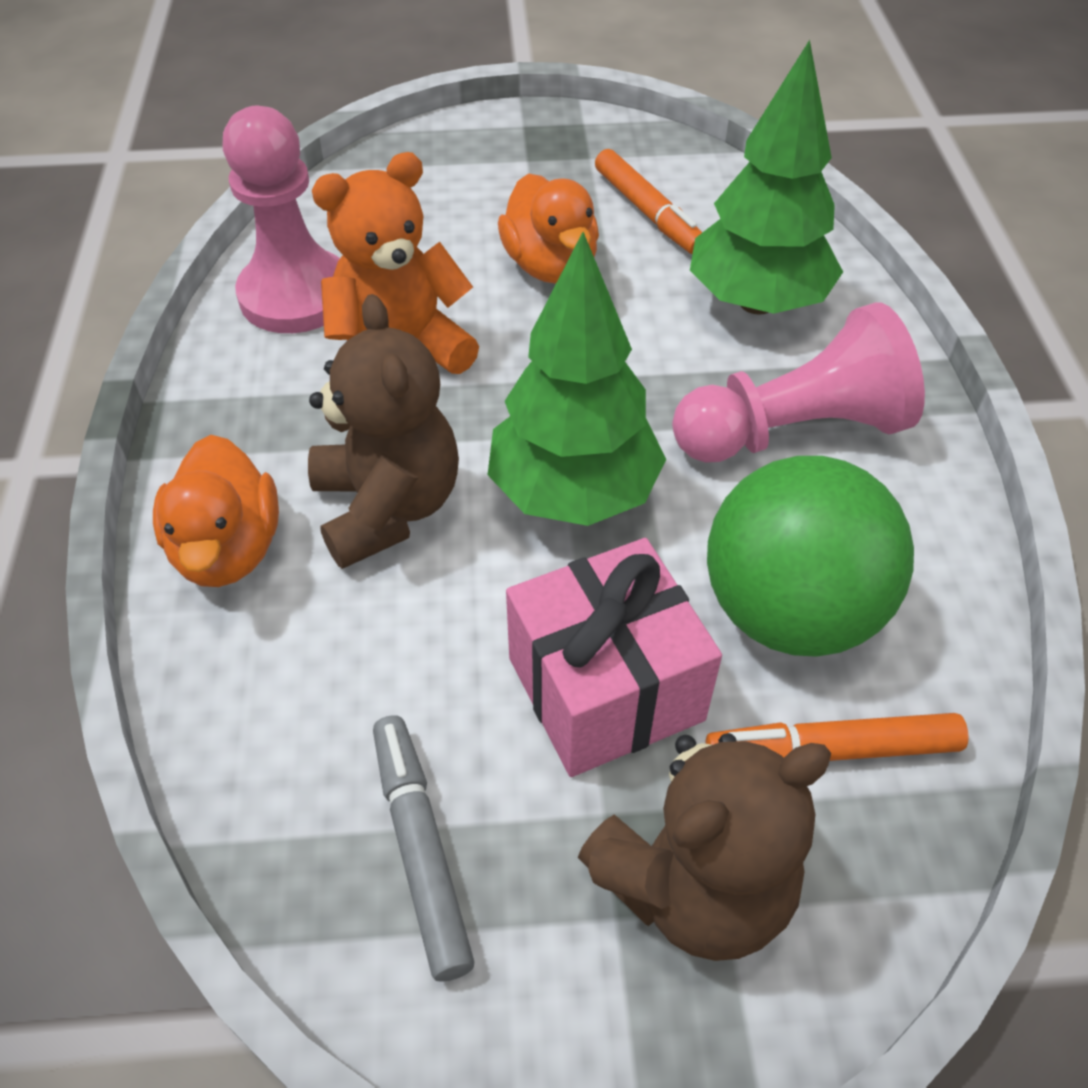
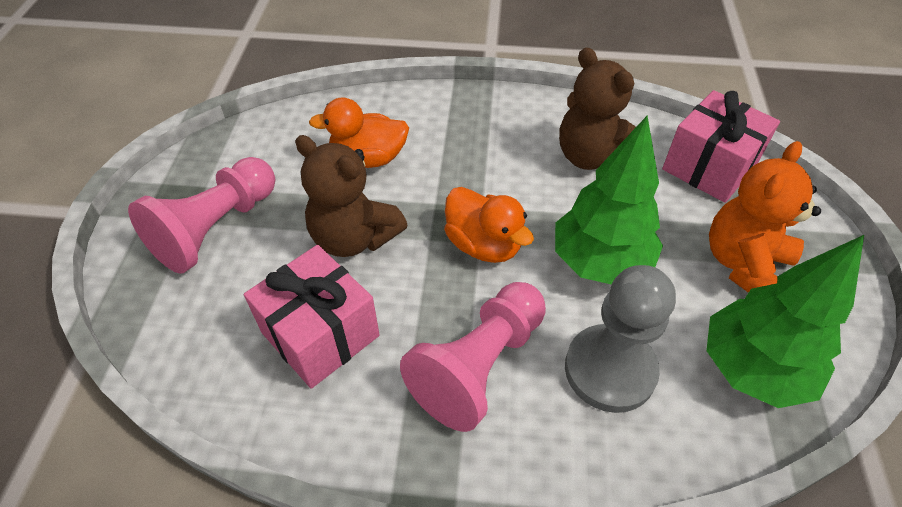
green ball: 1 -> 0
grey marker: 1 -> 0
grey pawn: 0 -> 1
orange marker: 2 -> 0
pink gift: 1 -> 2

